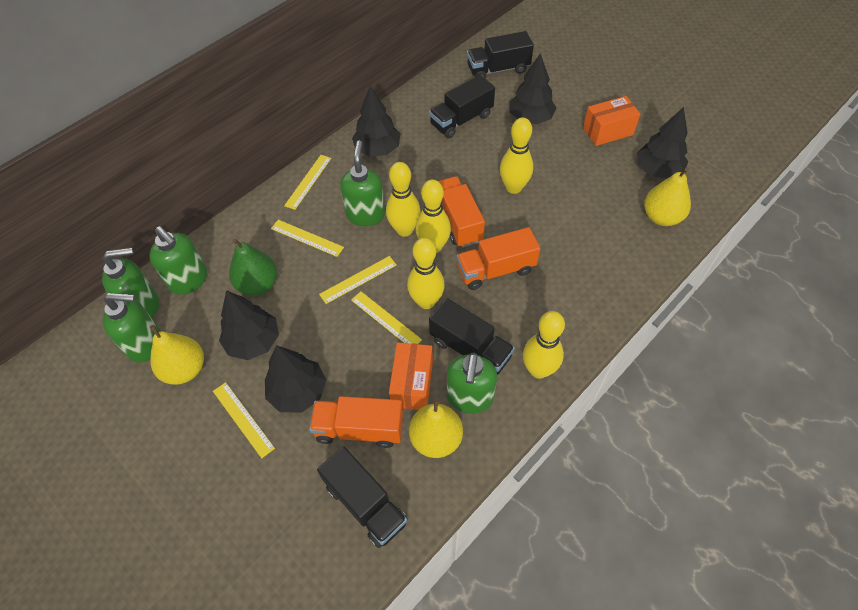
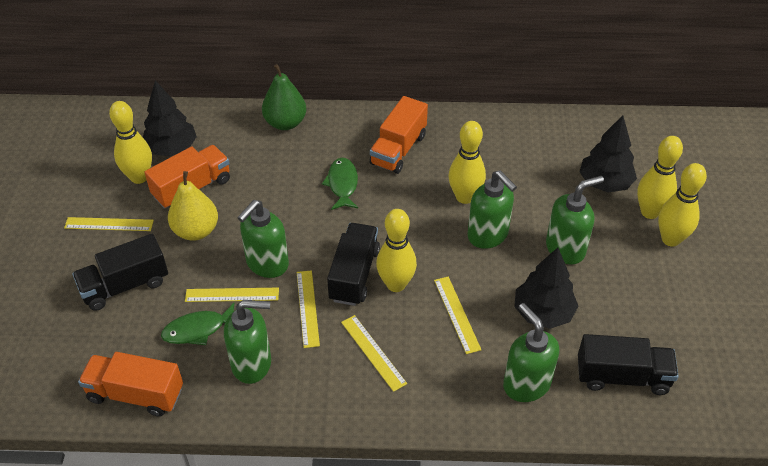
black tree: 5 -> 3
black truck: 4 -> 3
green fish: 0 -> 2
orange box: 2 -> 0
yellow pear: 3 -> 1

